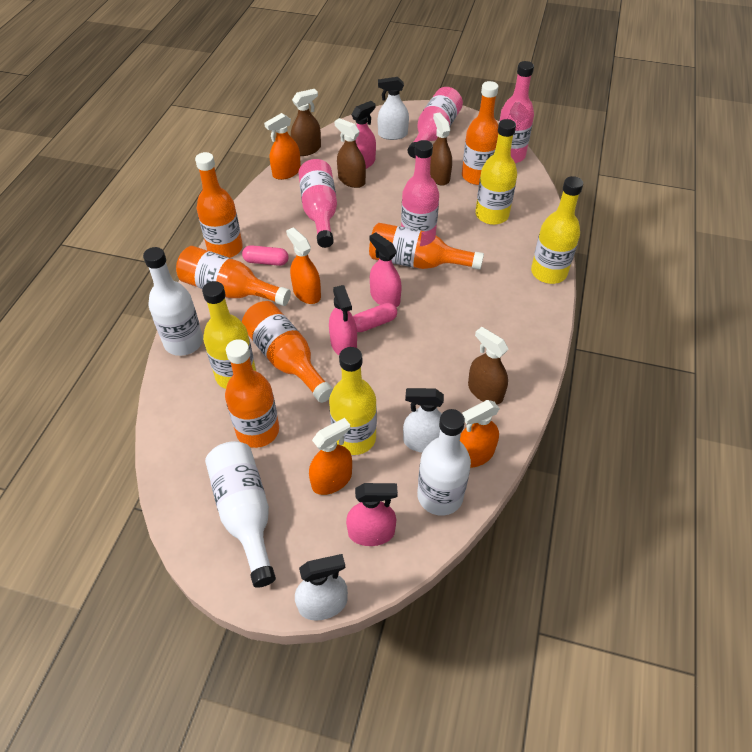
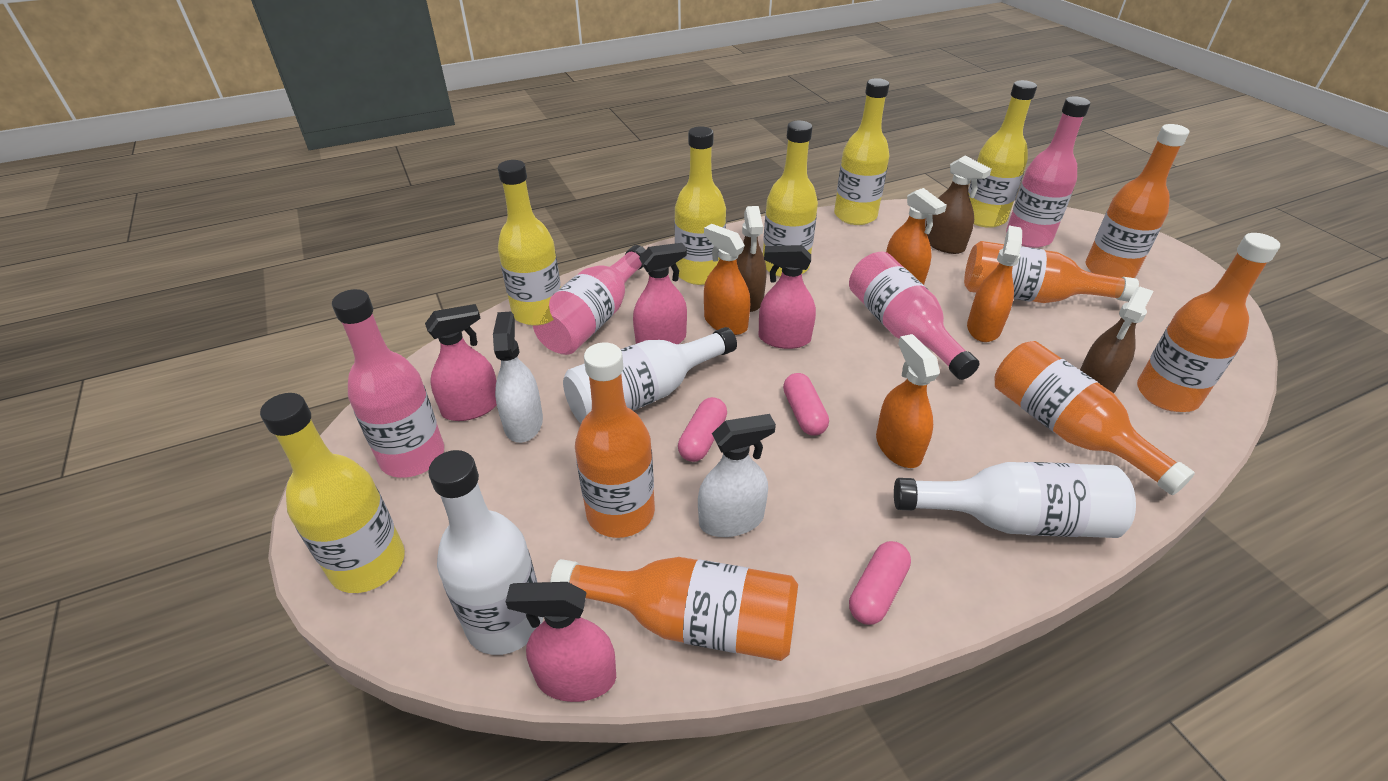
brown spray bottle: 4 -> 3
pink capsule: 2 -> 3
white spray bottle: 3 -> 2
yellow bottle: 4 -> 6

